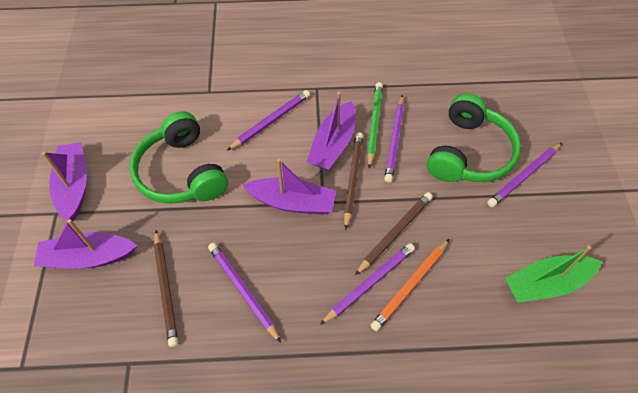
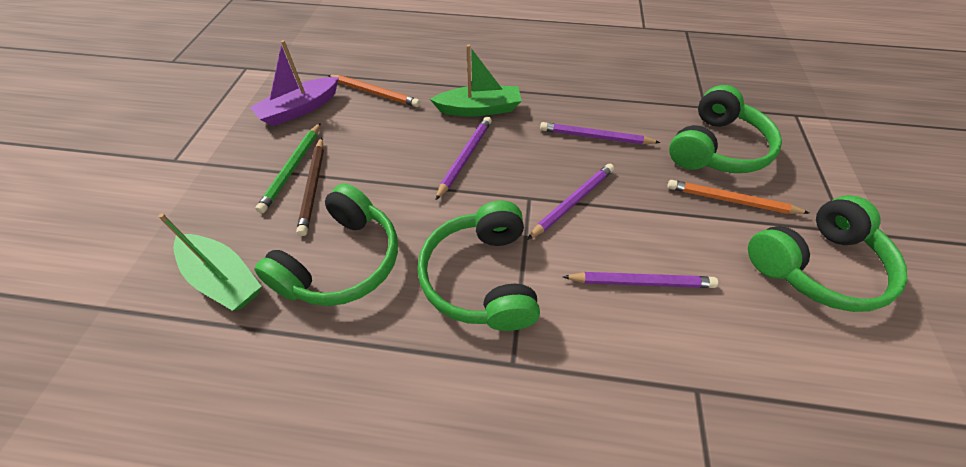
brown pencil: 3 -> 1
green boat: 1 -> 2
green headphones: 2 -> 4
orange pencil: 1 -> 2
purple boat: 4 -> 1
purple pencil: 5 -> 4

